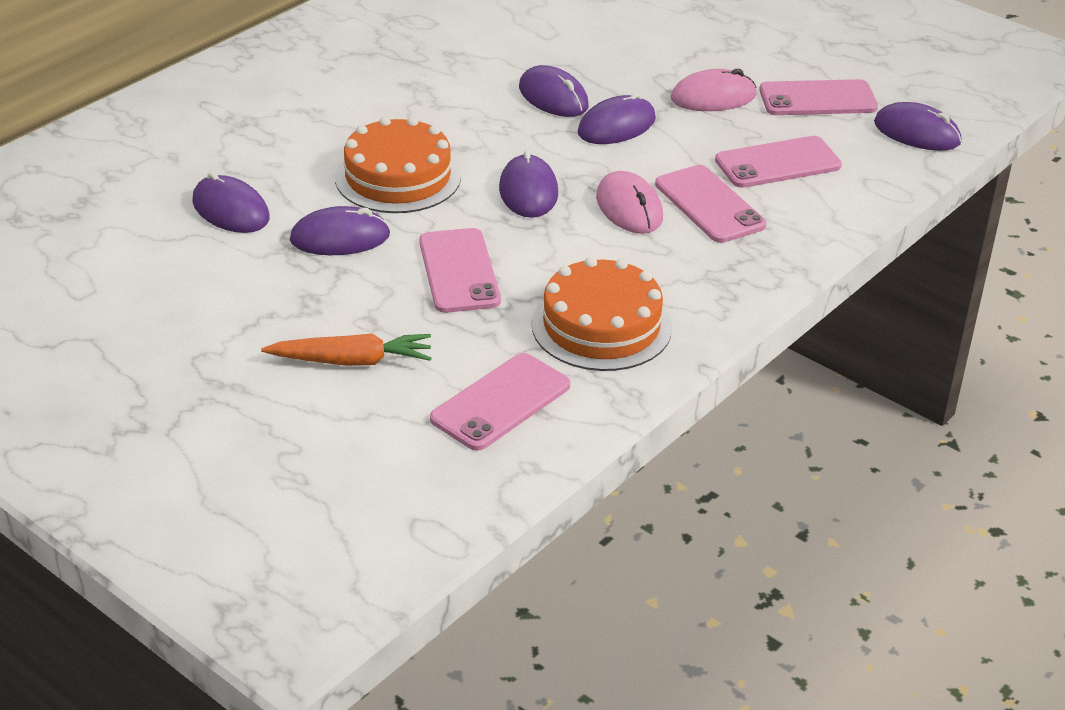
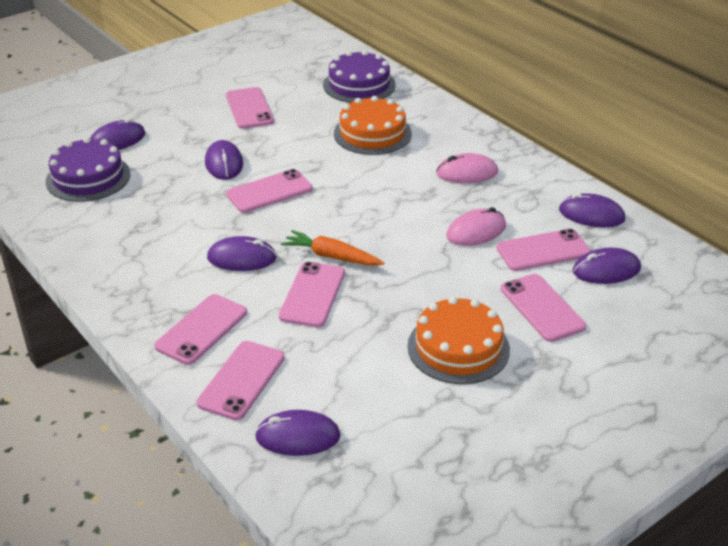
pink phone: 5 -> 7
purple cake: 0 -> 2

